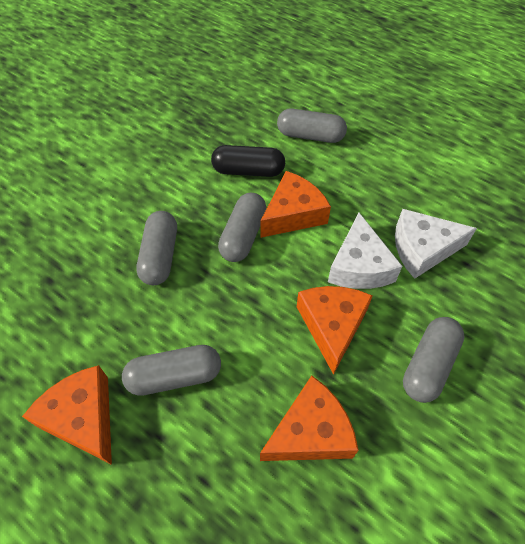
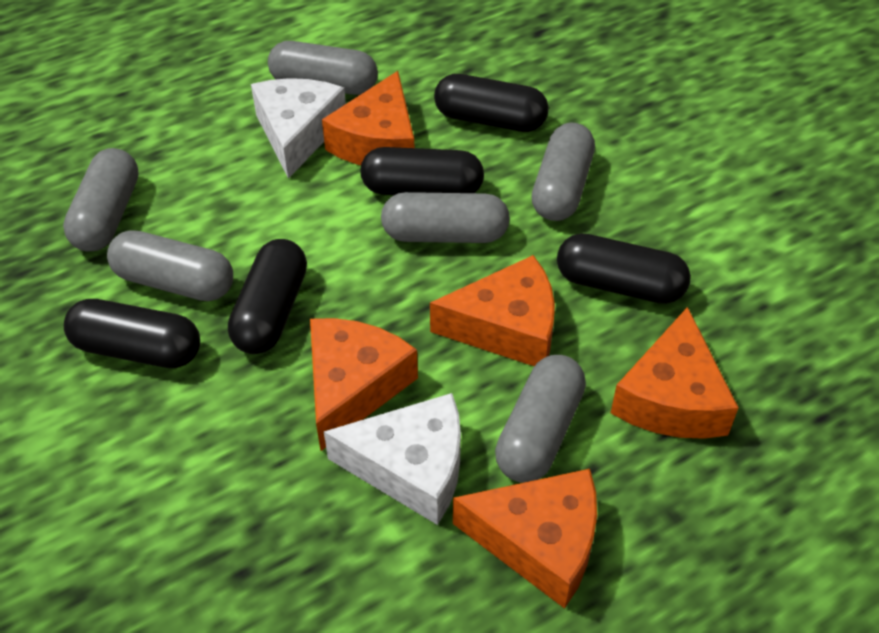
black capsule: 1 -> 5
grey capsule: 5 -> 6
orange cheese: 4 -> 5

